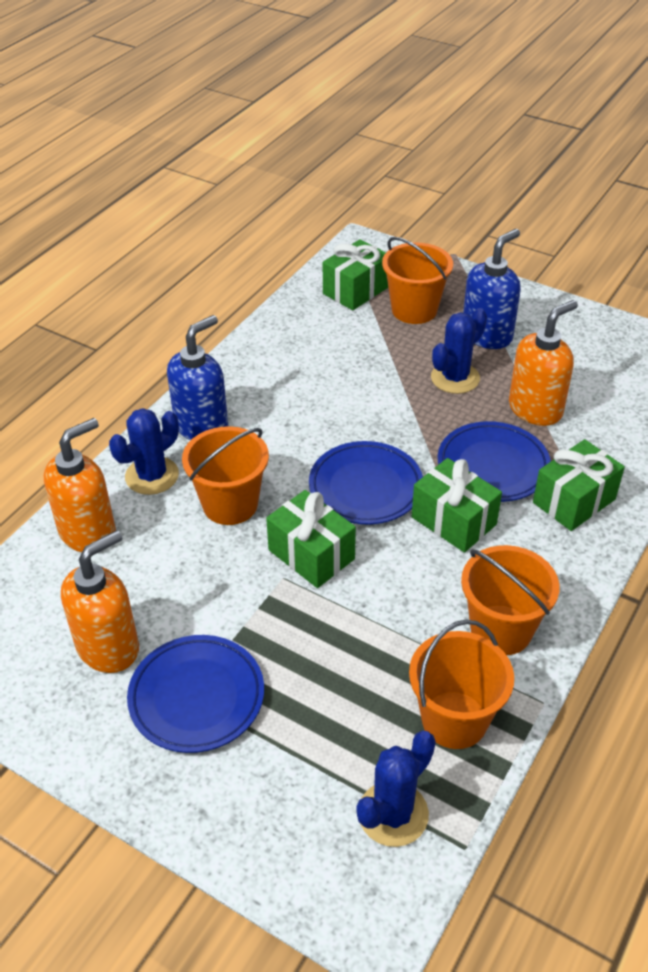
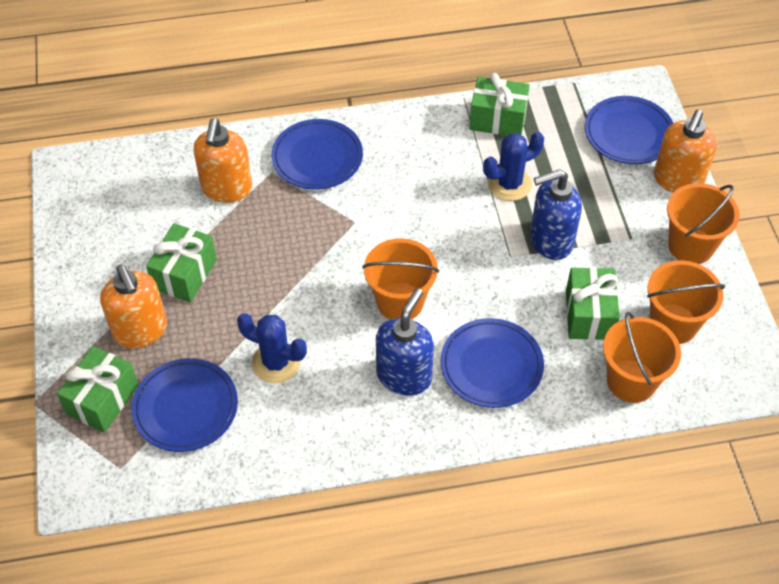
blue cactus: 3 -> 2
blue plate: 3 -> 4

